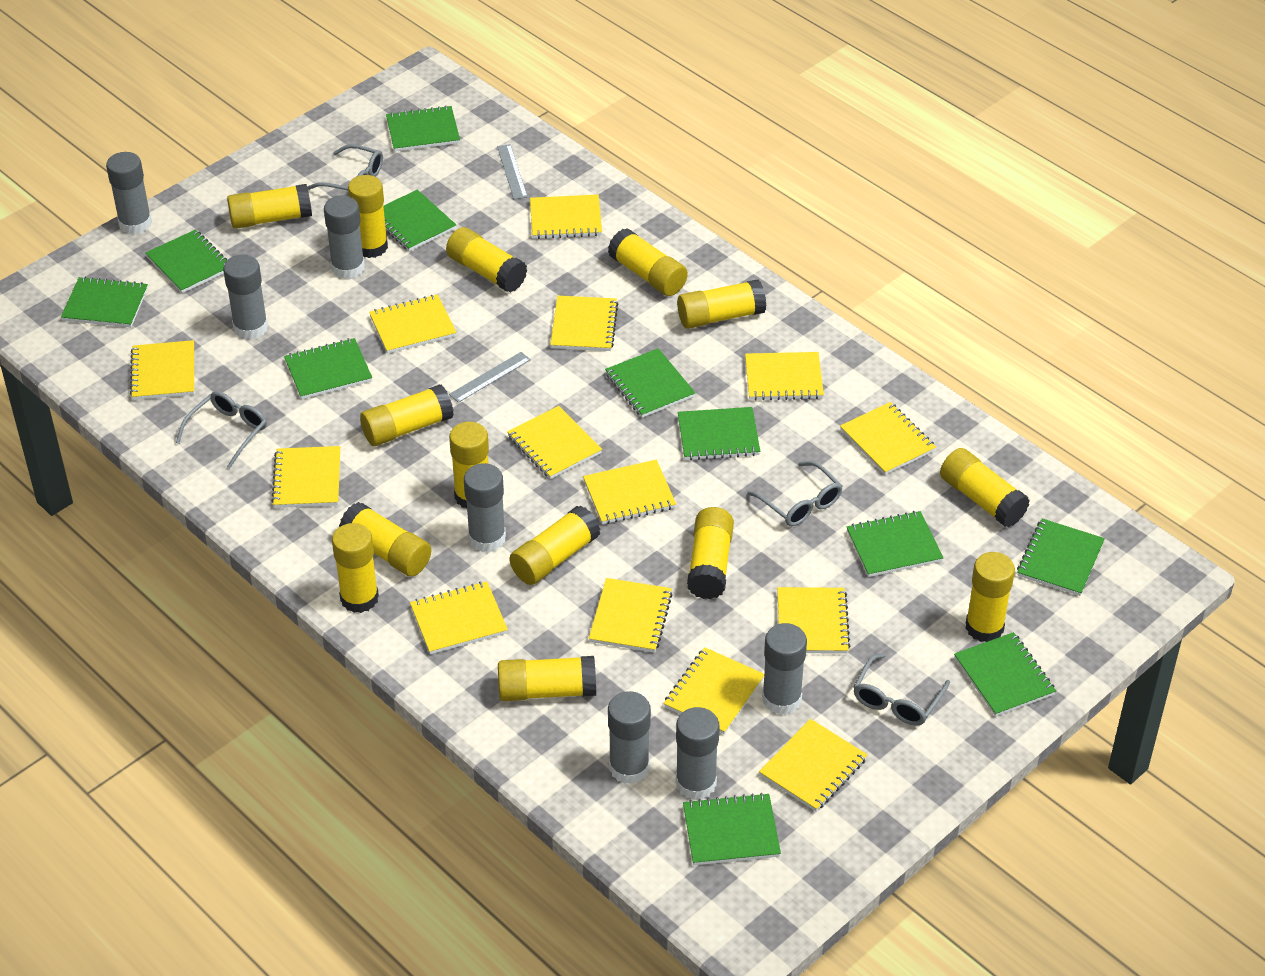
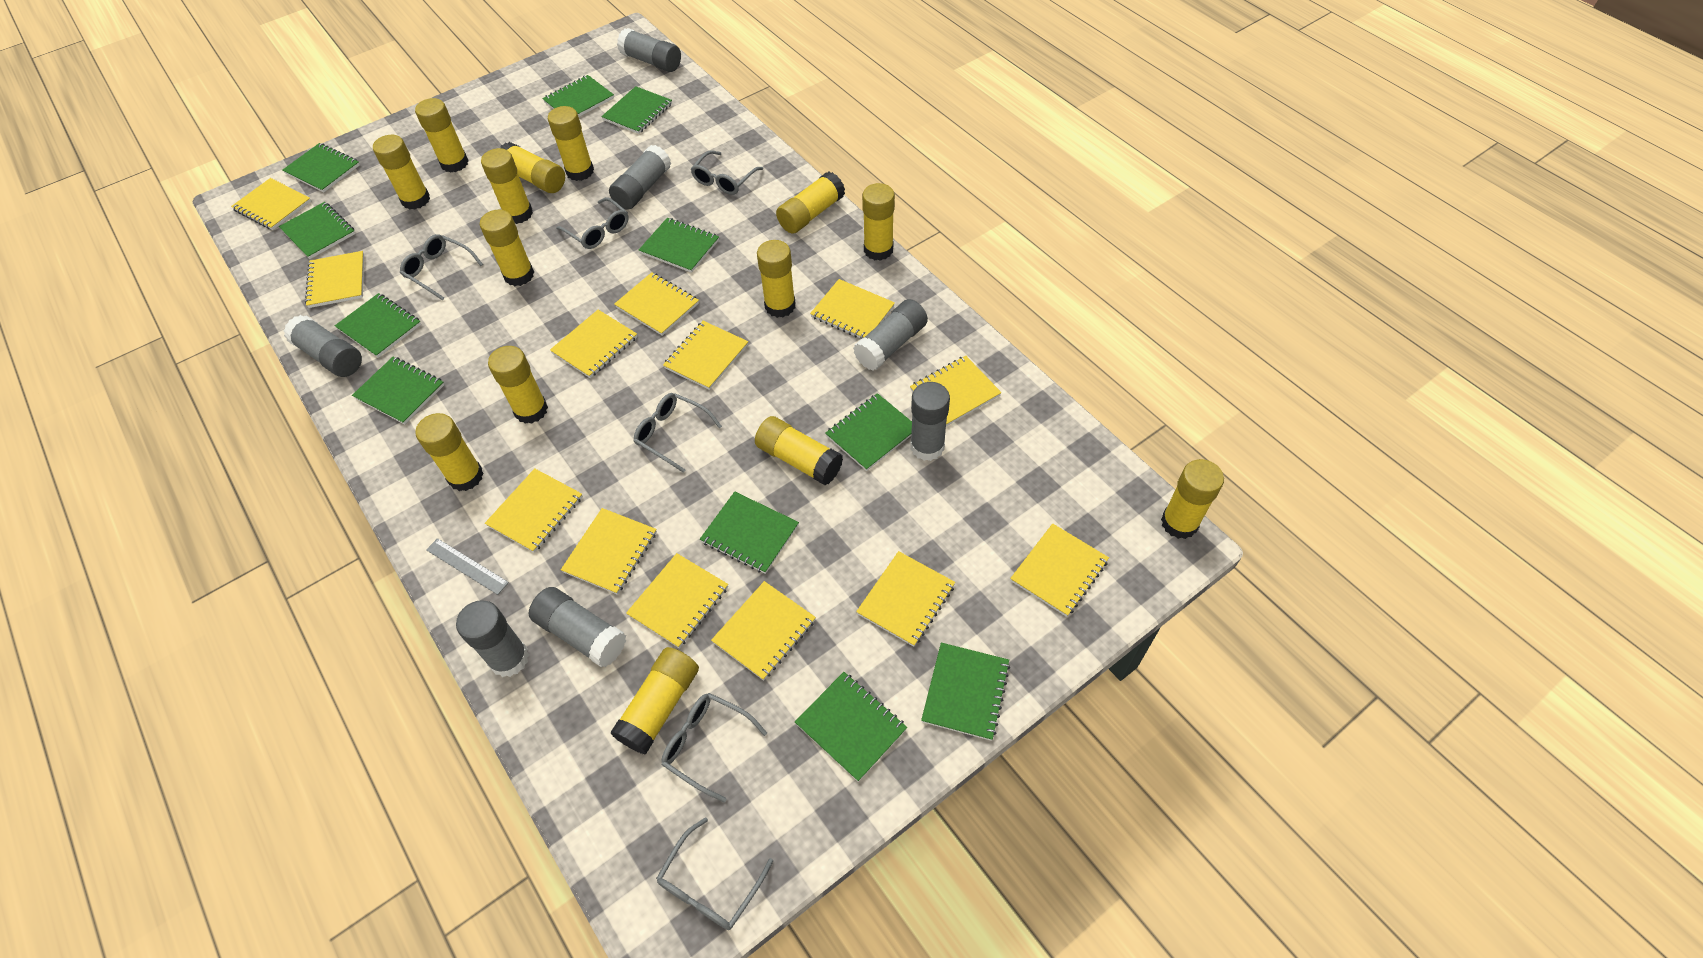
grey glasses: 4 -> 6
grey ruler: 2 -> 1
yellow notebook: 14 -> 13

